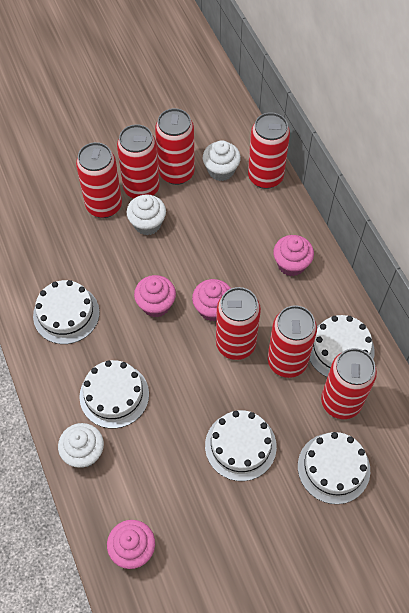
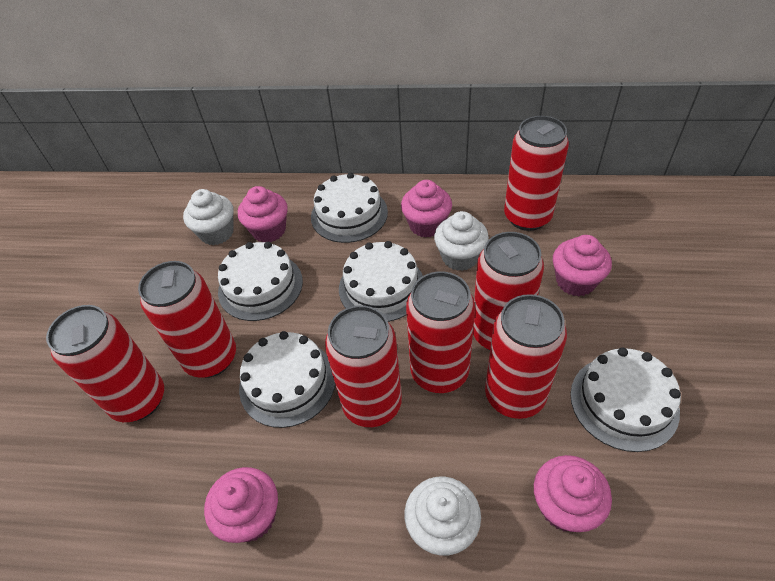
pink cupcake: 4 -> 5

